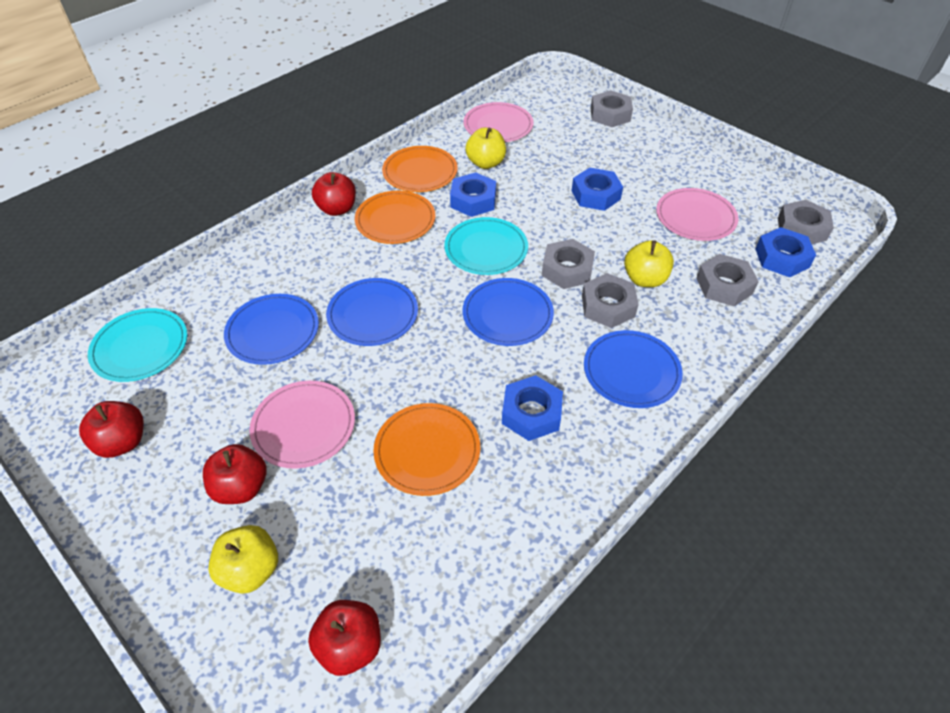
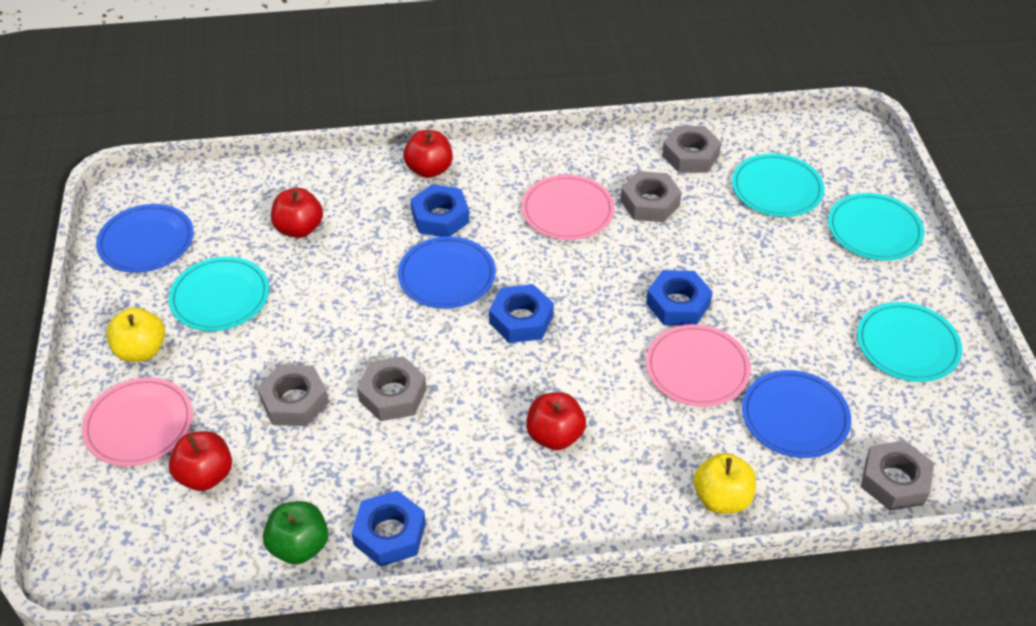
blue plate: 4 -> 3
green apple: 0 -> 1
orange plate: 3 -> 0
turquoise plate: 2 -> 4
yellow apple: 3 -> 2

